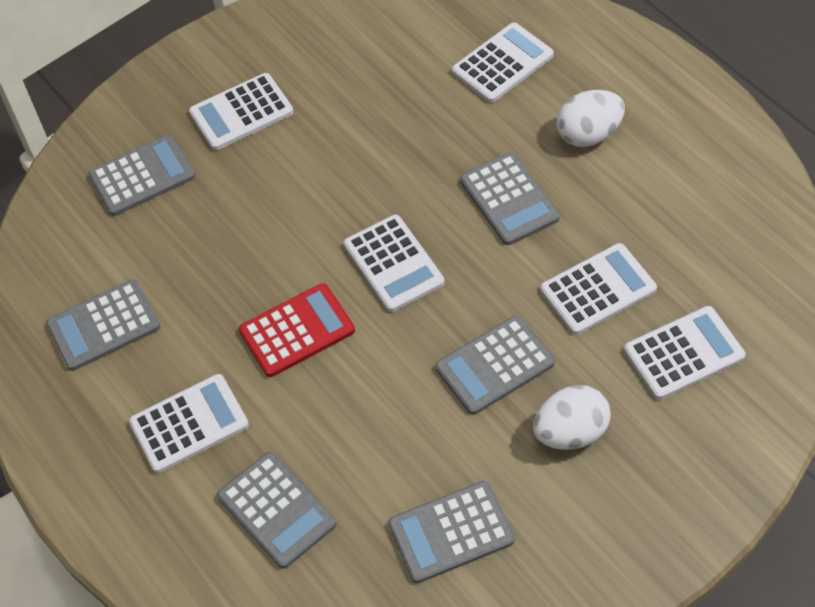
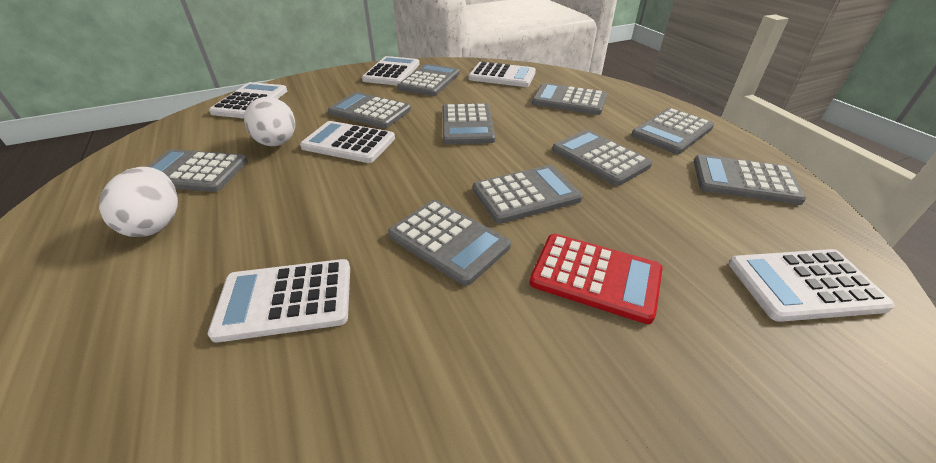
grey calculator: 6 -> 10

